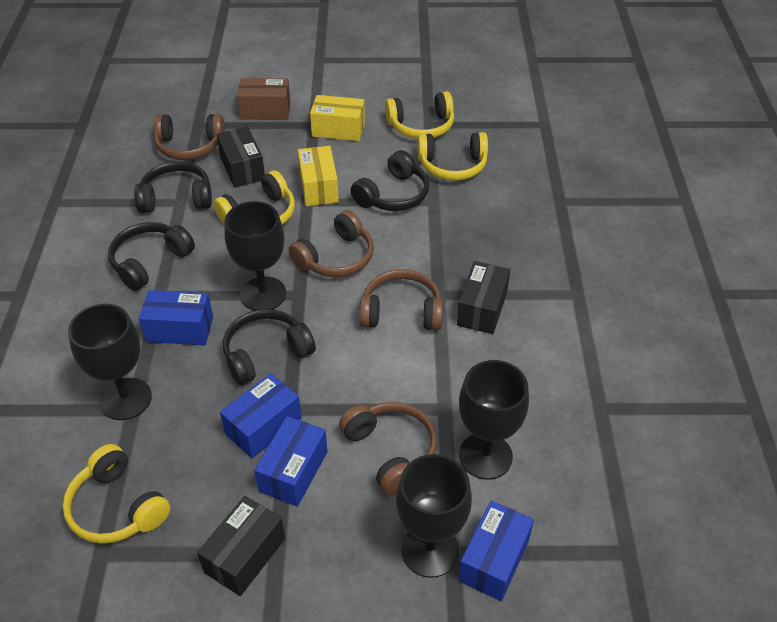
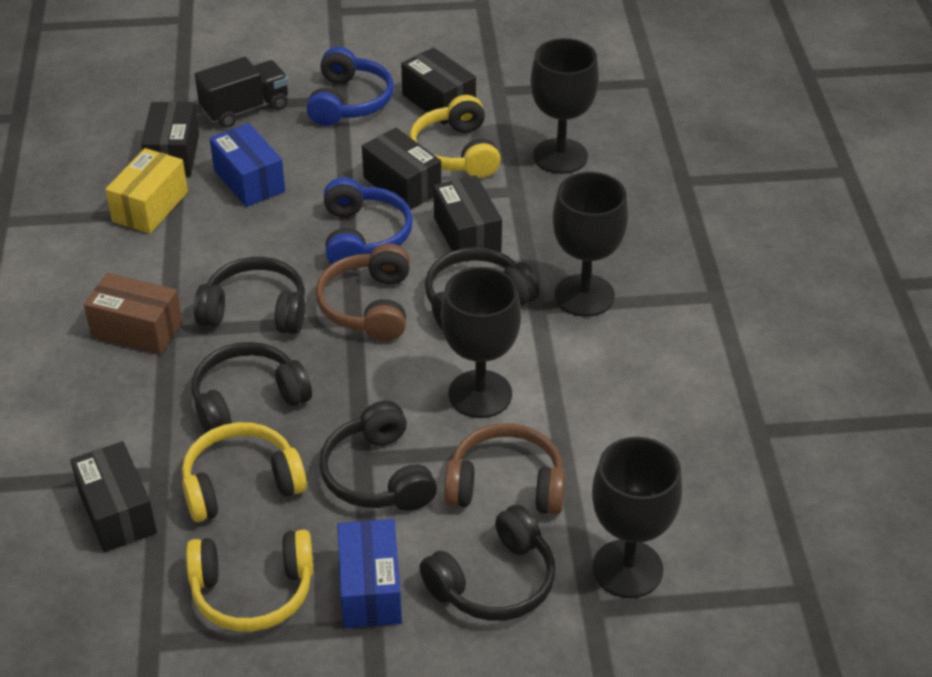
black box: 3 -> 5
black headphones: 4 -> 5
black truck: 0 -> 1
blue box: 4 -> 2
blue headphones: 0 -> 2
brown headphones: 4 -> 2
yellow box: 2 -> 1
yellow headphones: 4 -> 3

